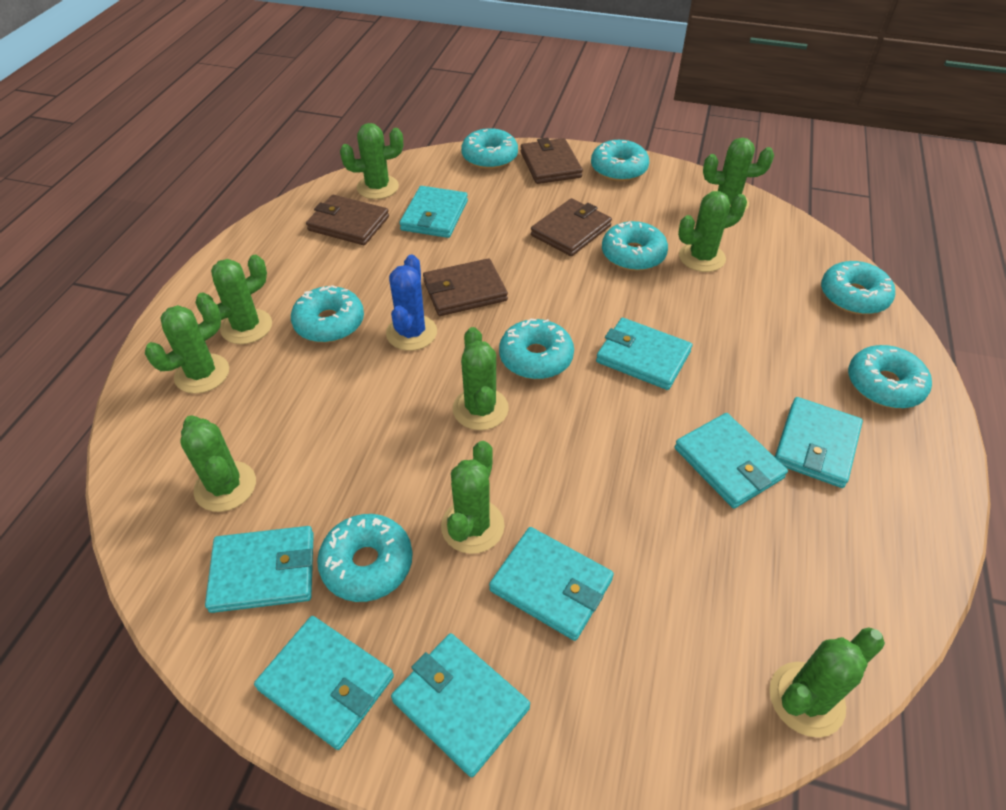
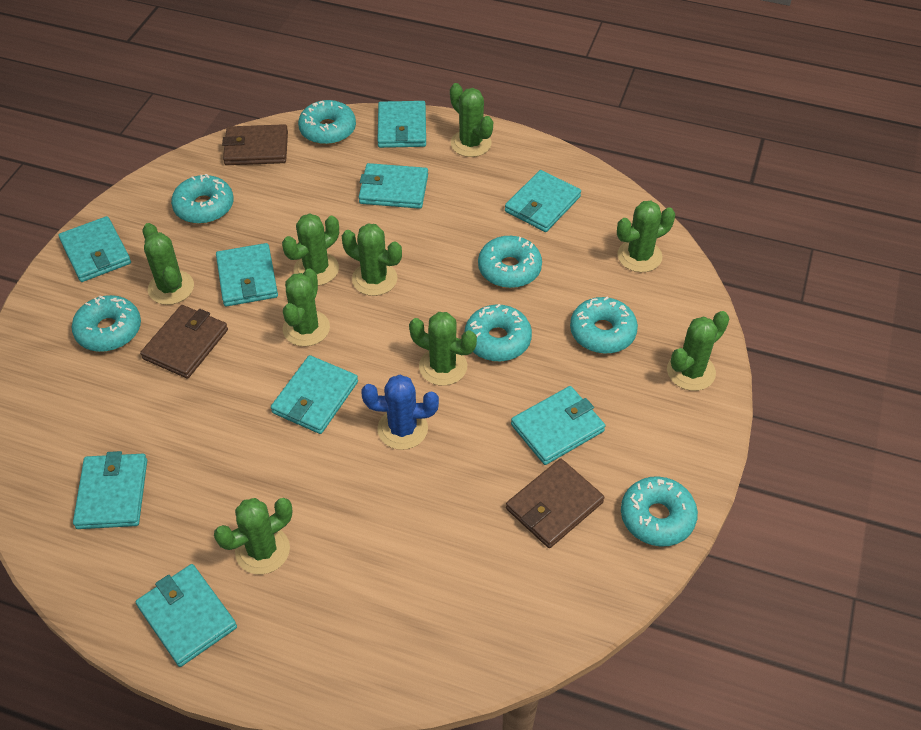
brown wallet: 4 -> 3
turquoise donut: 8 -> 7
turquoise wallet: 8 -> 9

